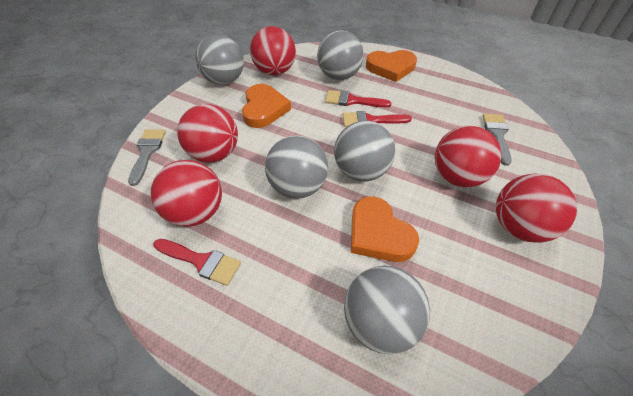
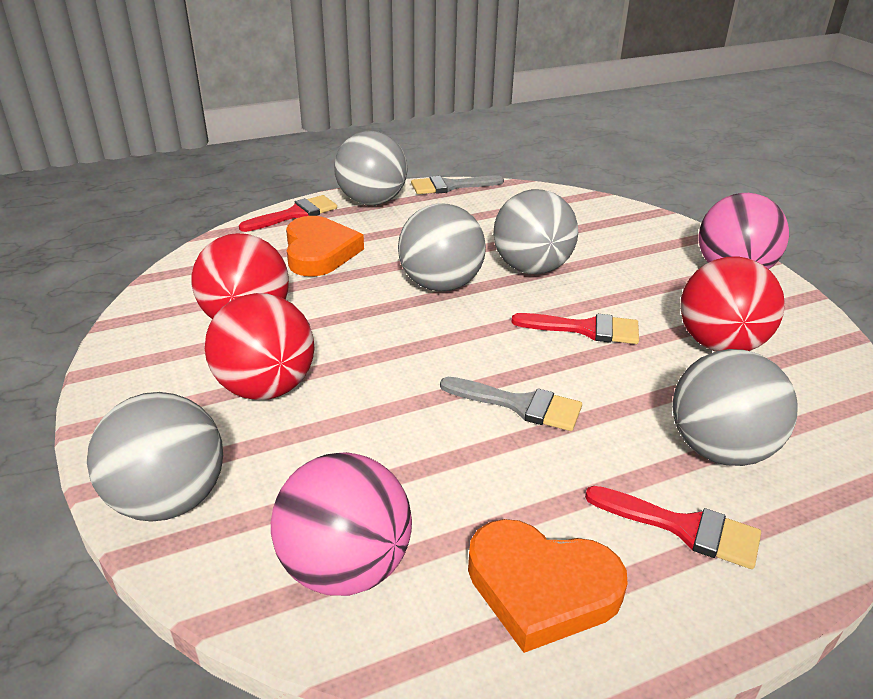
orange heart: 3 -> 2
pink ball: 0 -> 2
red ball: 5 -> 3

